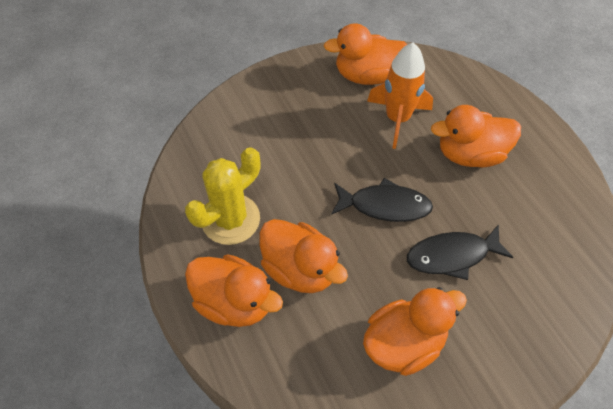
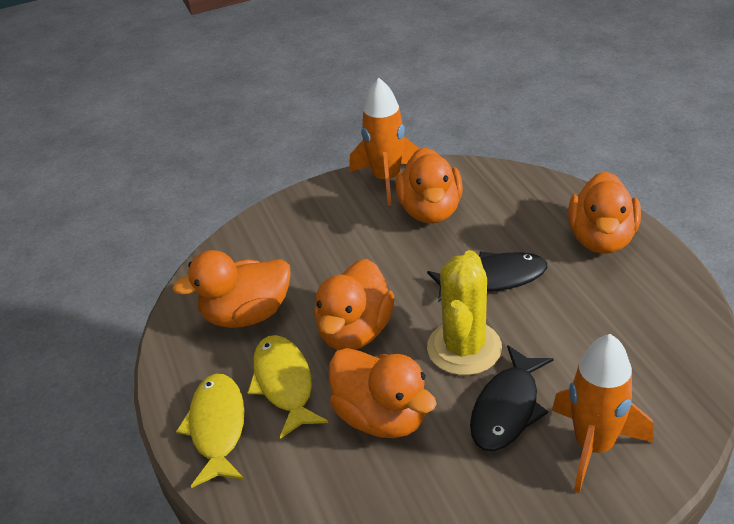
orange rocket: 1 -> 2
yellow fish: 0 -> 2

